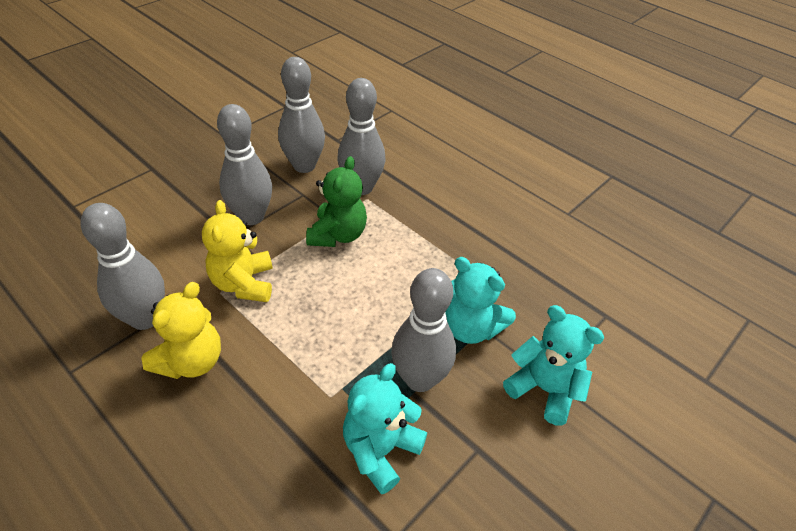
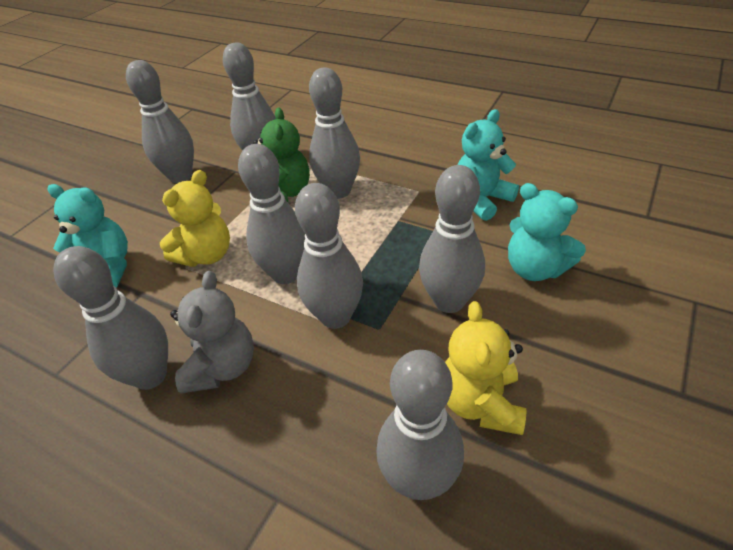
grey bowling pin: 5 -> 8
grey teddy bear: 0 -> 1

